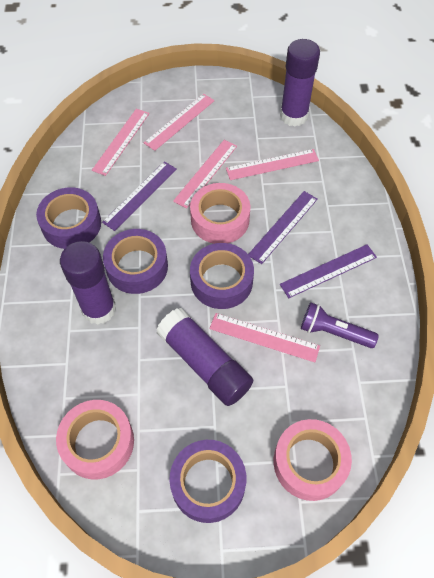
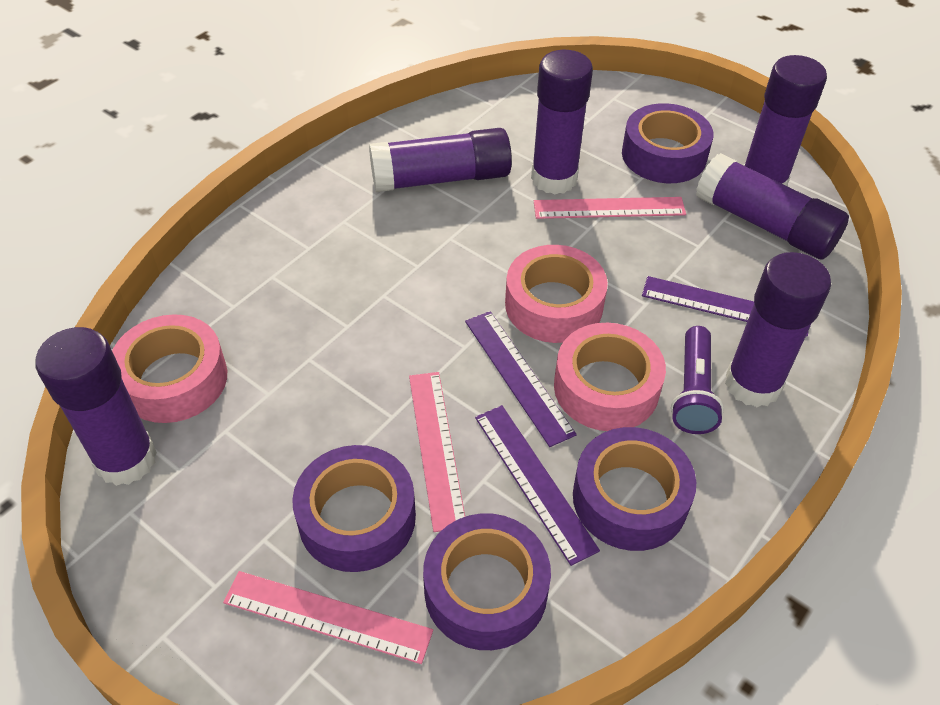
pink ruler: 5 -> 3
purple glue stick: 3 -> 6

